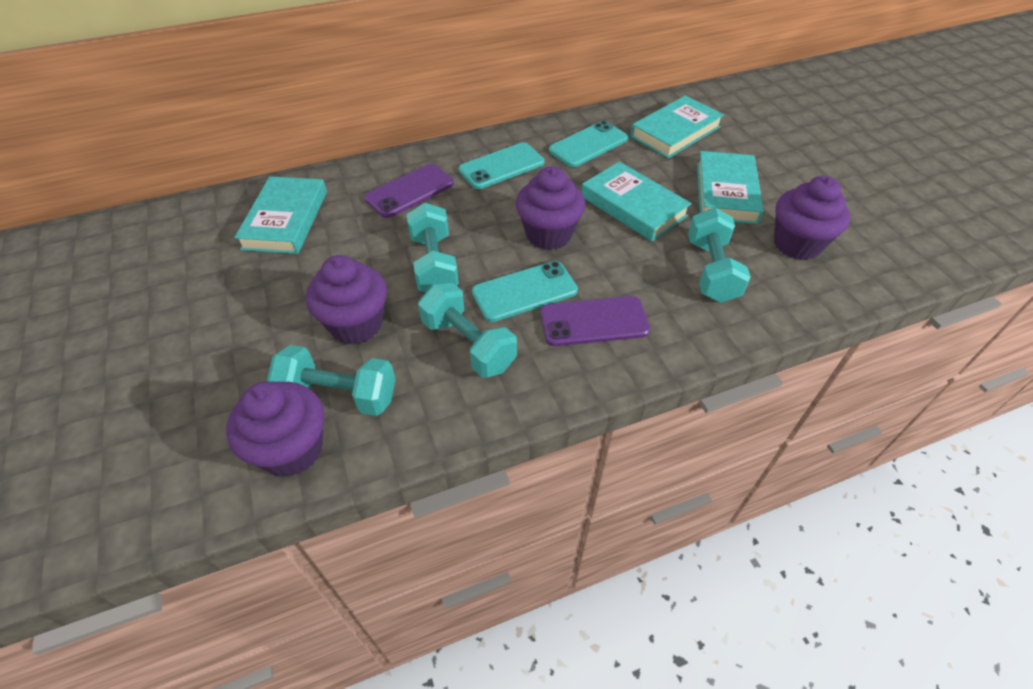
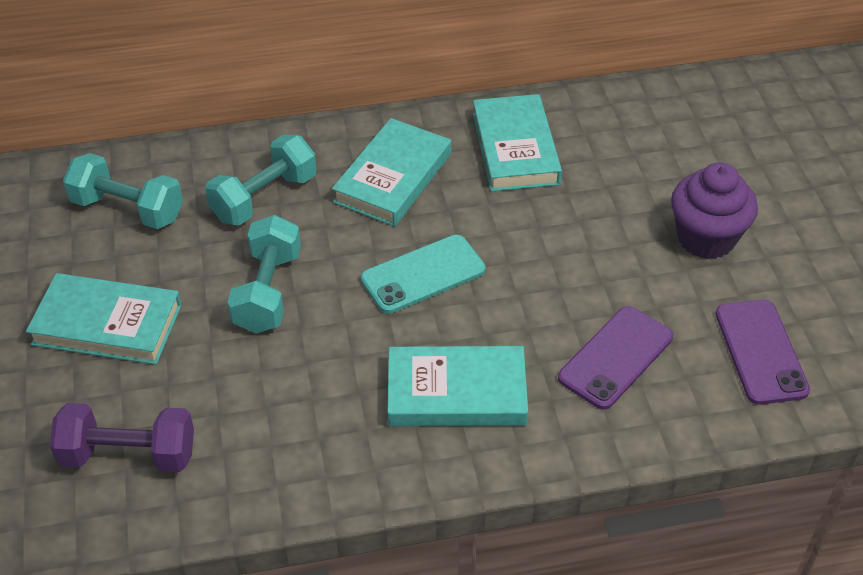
purple cupcake: 4 -> 1
purple dumbbell: 0 -> 1
turquoise dumbbell: 4 -> 3
turquoise phone: 3 -> 1

